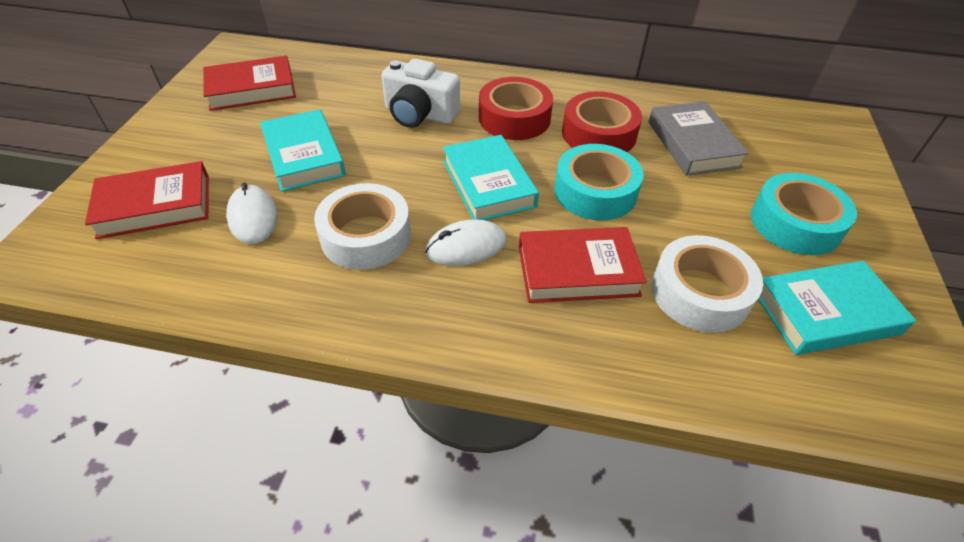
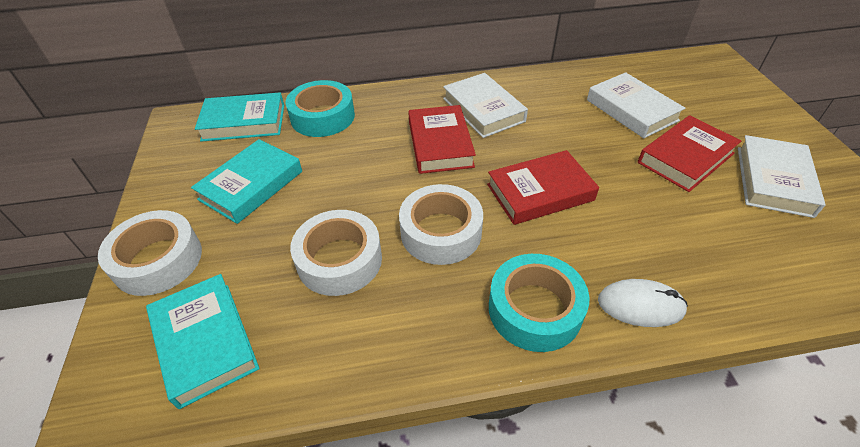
grey book: 1 -> 0
red tape: 2 -> 0
white book: 0 -> 3
white camera: 1 -> 0
white mouse: 2 -> 1
white tape: 2 -> 3

